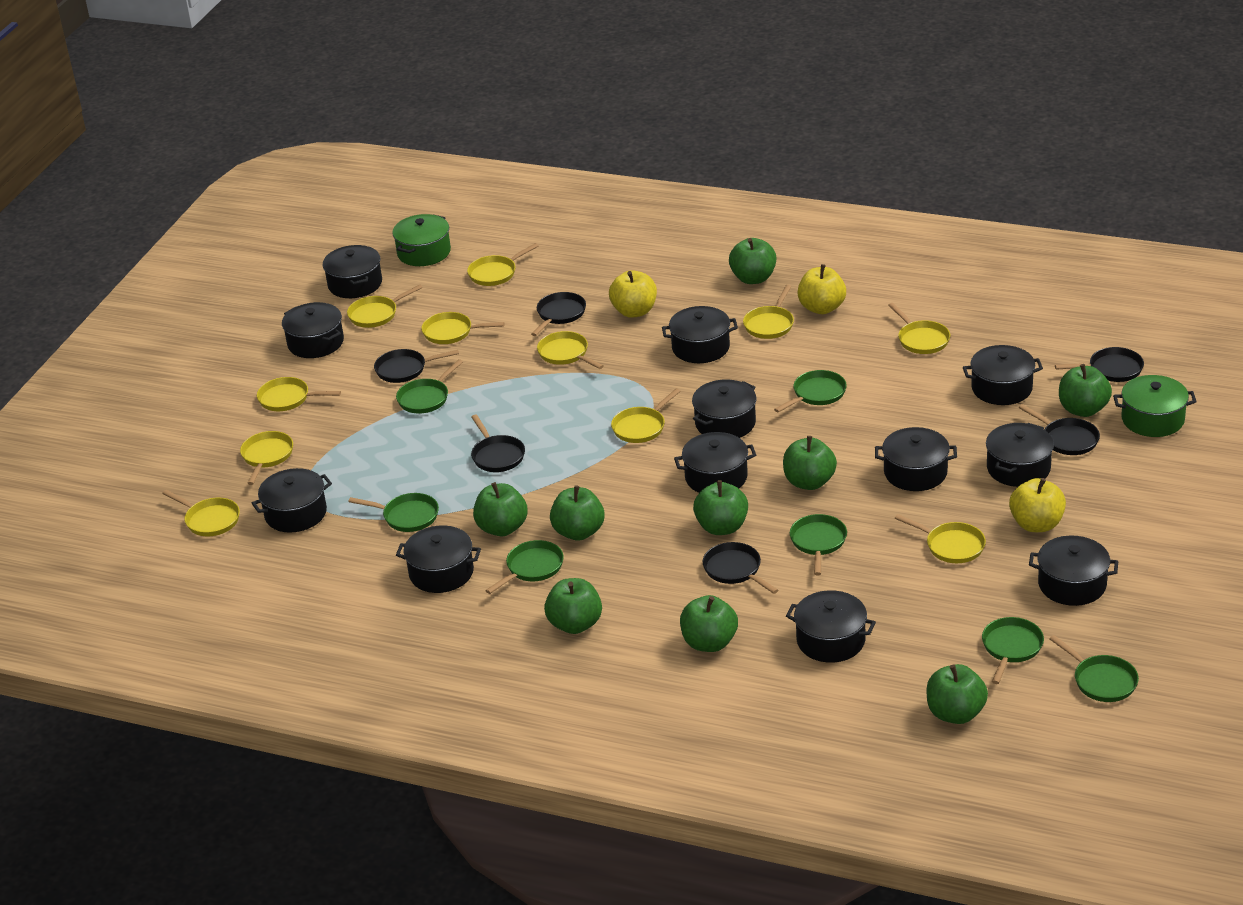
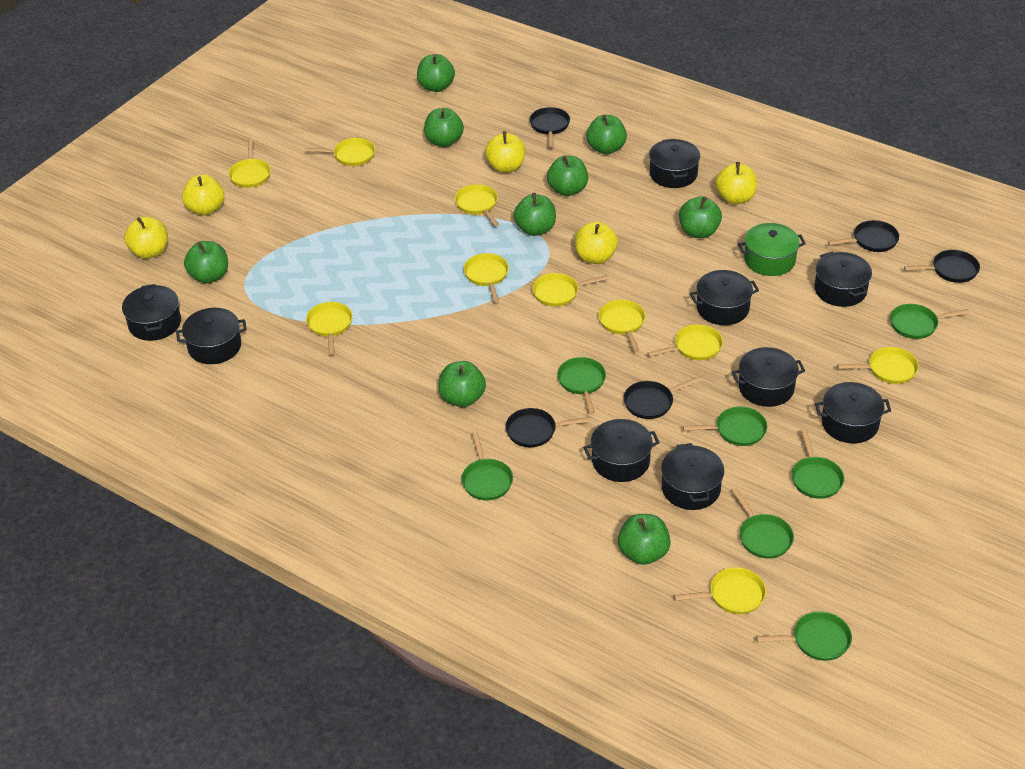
black pan: 6 -> 5
black pot: 12 -> 9
green pot: 2 -> 1
yellow apple: 3 -> 5
yellow pan: 11 -> 10

